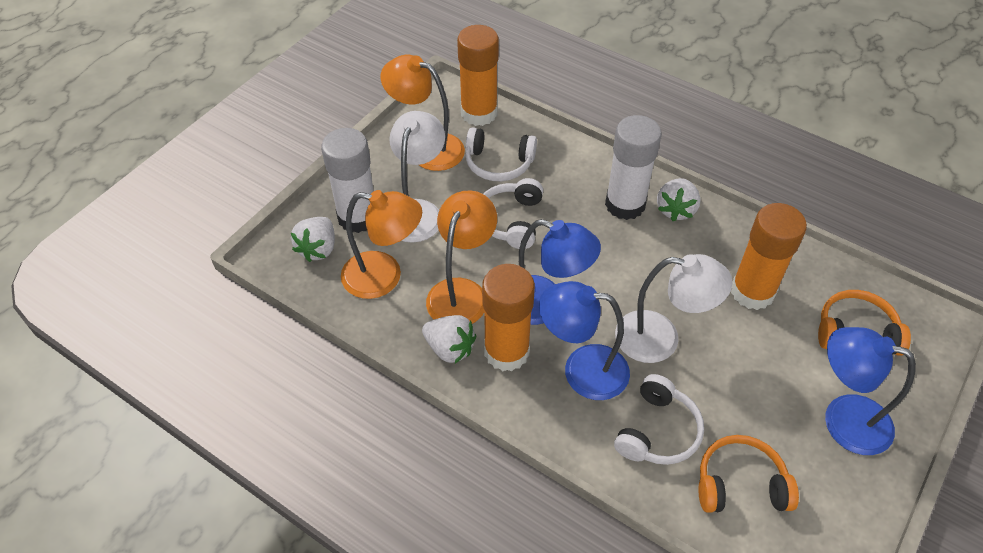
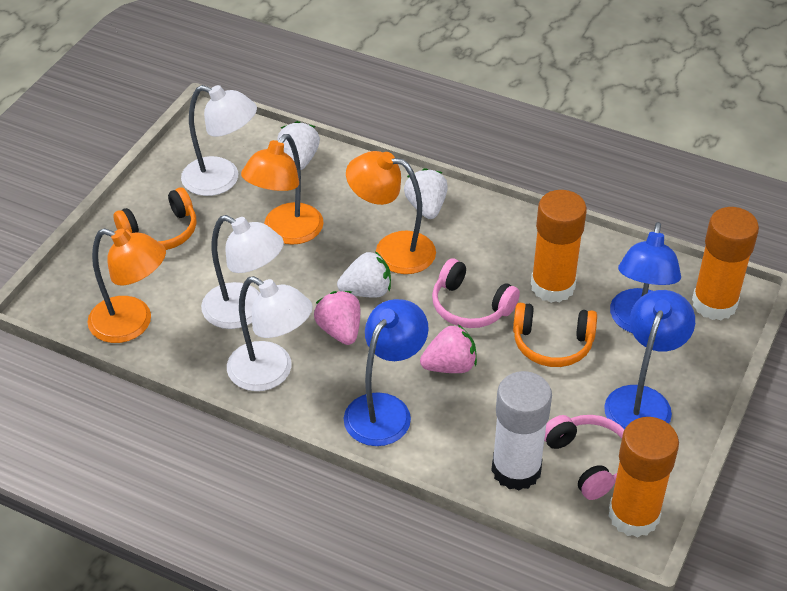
pink headphones: 0 -> 2
pink strawberry: 0 -> 2
white glue stick: 2 -> 1
white headphones: 3 -> 0
white lamp: 2 -> 3

